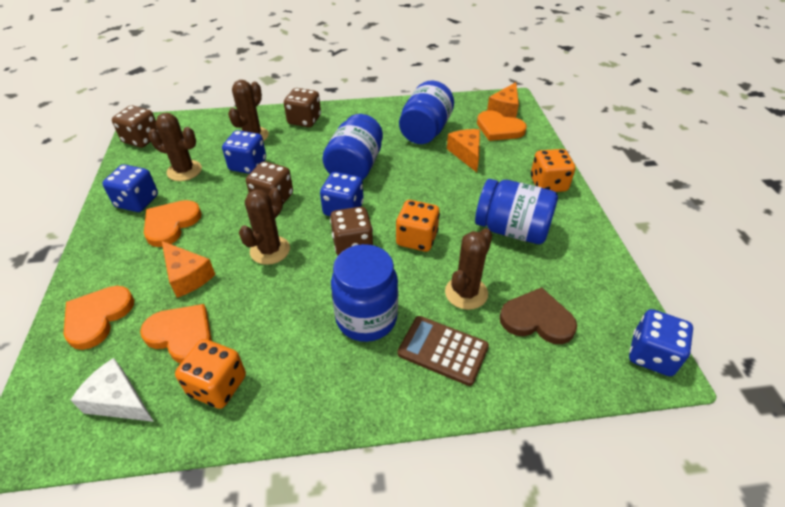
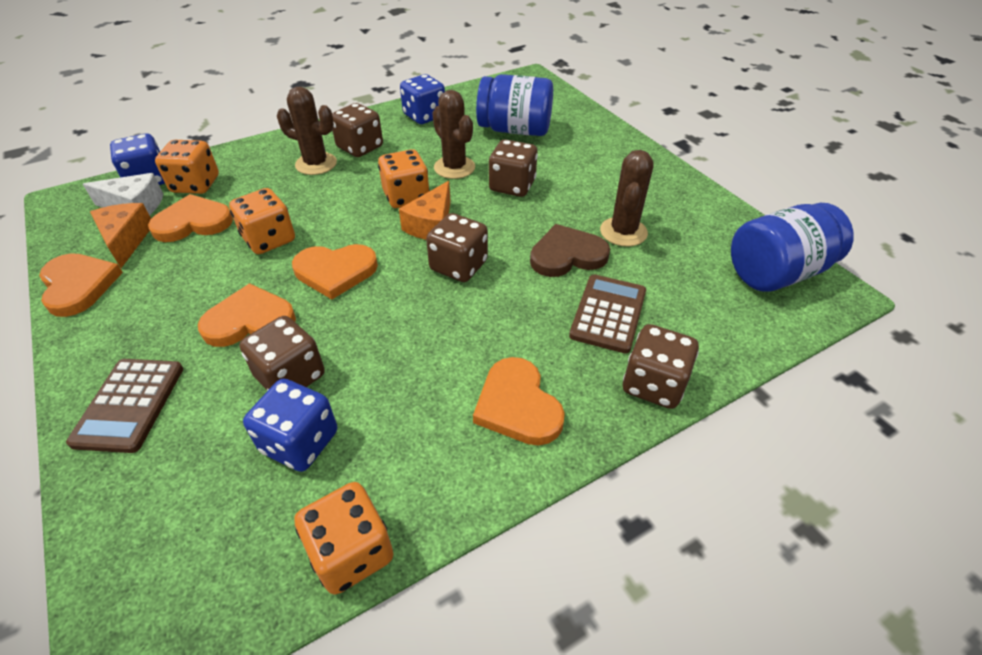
blue dice: 4 -> 3
blue jar: 4 -> 2
brown cactus: 4 -> 3
brown calculator: 1 -> 2
brown dice: 4 -> 5
orange cheese: 3 -> 2
orange dice: 3 -> 4
orange heart: 4 -> 5

